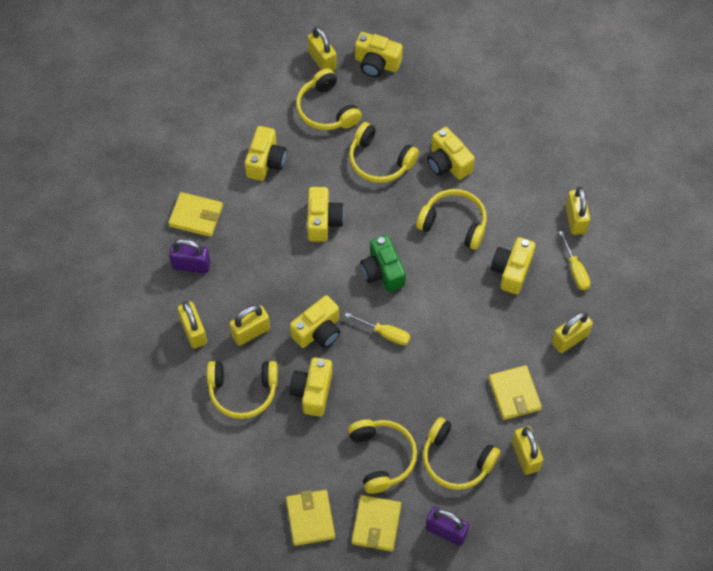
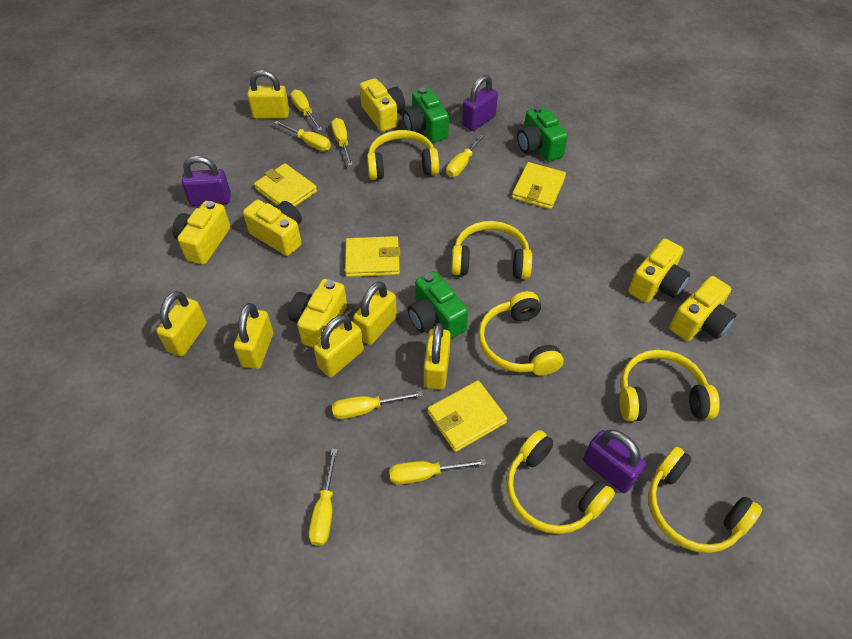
green camera: 1 -> 3
purple padlock: 2 -> 3
yellow camera: 7 -> 6
yellow screwdriver: 2 -> 7

